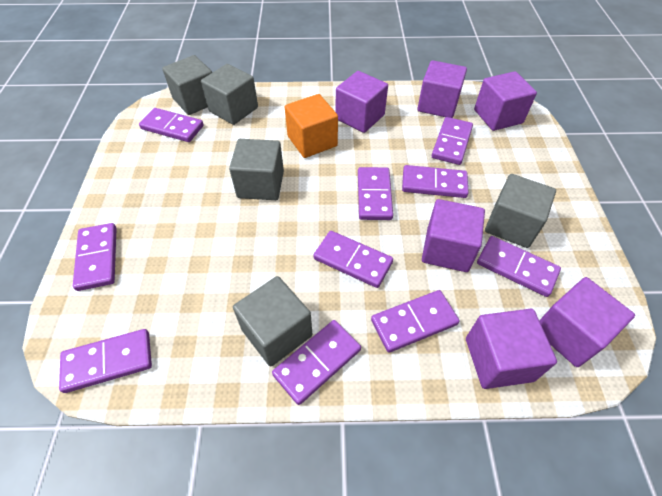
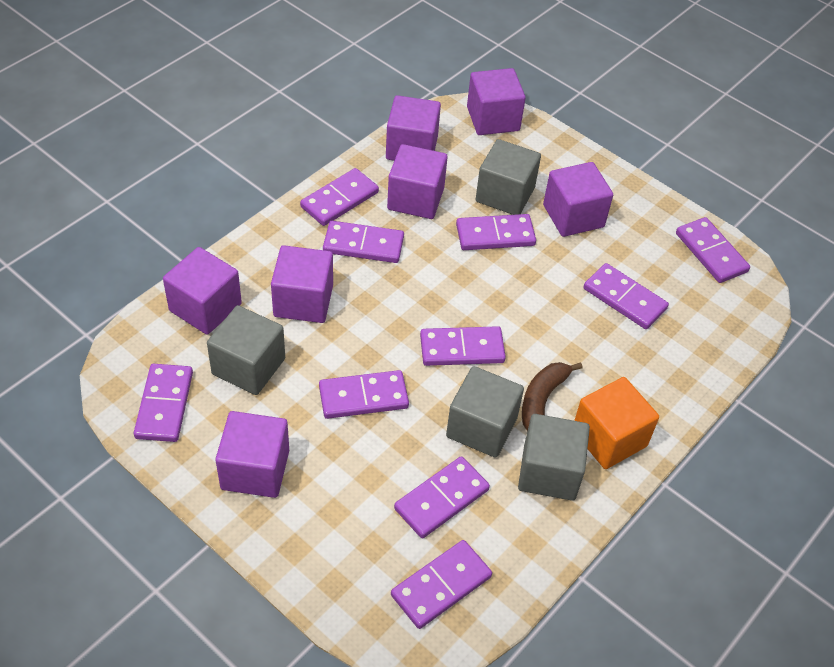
brown banana: 0 -> 1
grey cube: 5 -> 4
purple cube: 6 -> 7

